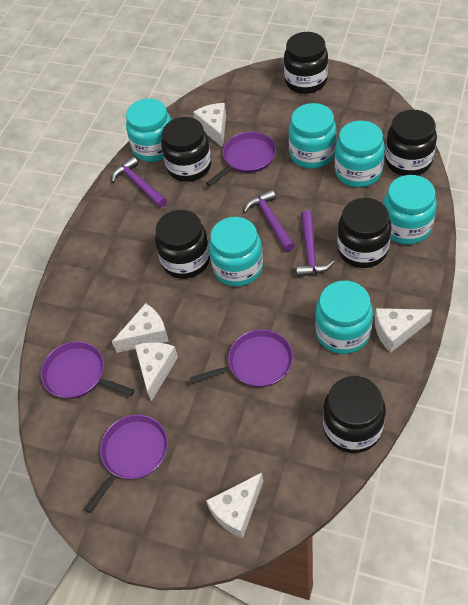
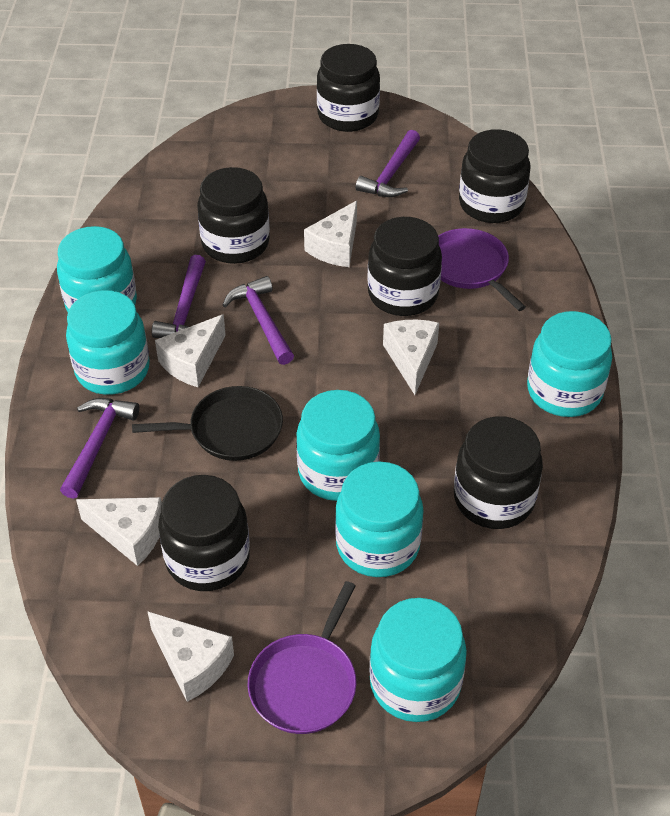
black pan: 0 -> 1
purple hammer: 3 -> 4
purple pan: 4 -> 2

